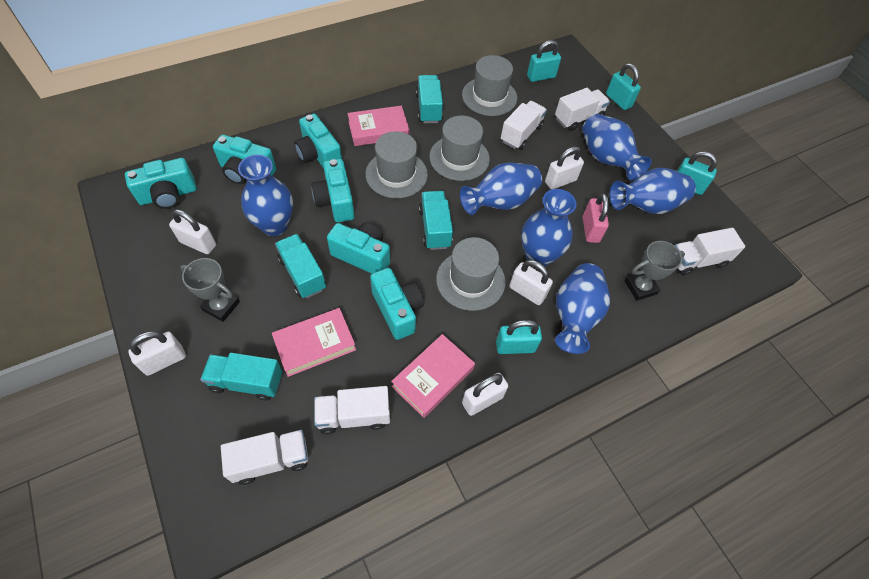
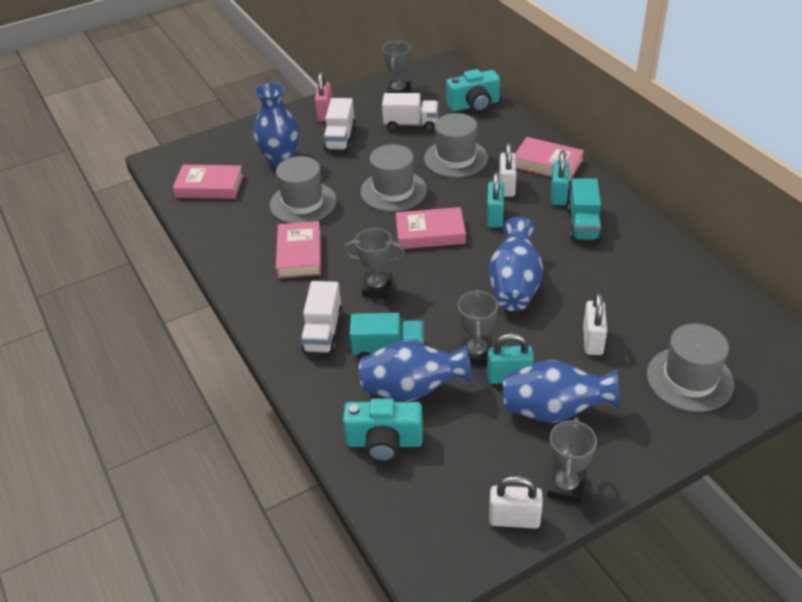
blue vase: 6 -> 4
grey trophy: 2 -> 4
pink book: 3 -> 4
turquoise camera: 6 -> 2
turquoise padlock: 4 -> 3
turquoise truck: 4 -> 2
white padlock: 5 -> 3
white truck: 5 -> 3

